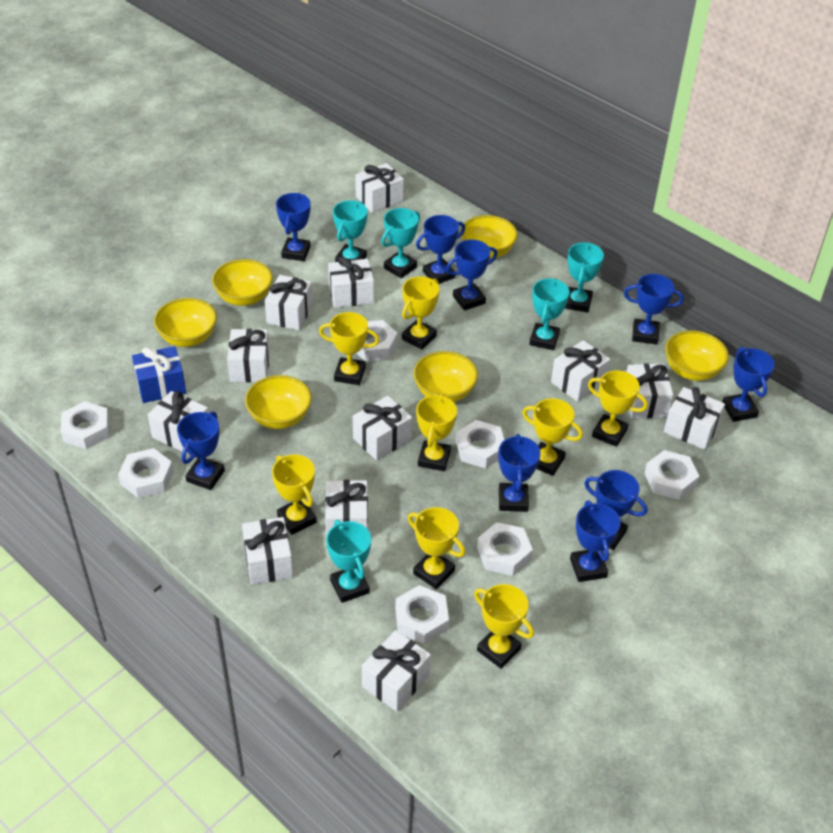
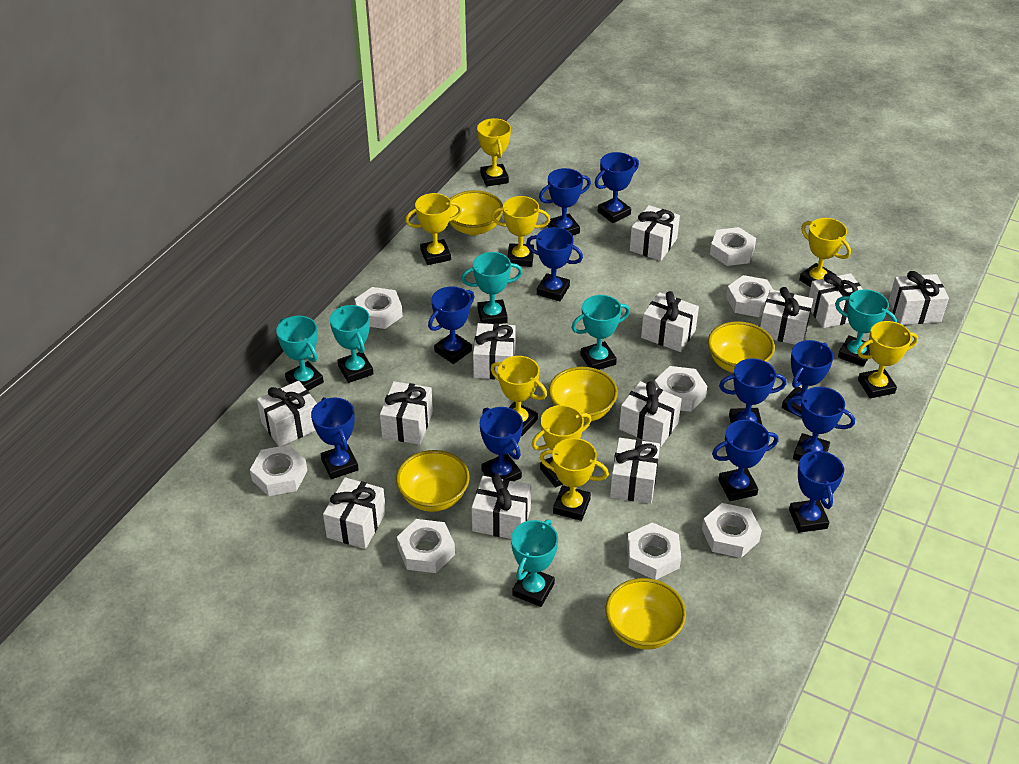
blue gift: 1 -> 0
blue trophy: 9 -> 11
turquoise trophy: 5 -> 6
white nut: 7 -> 8
yellow bowl: 6 -> 5

